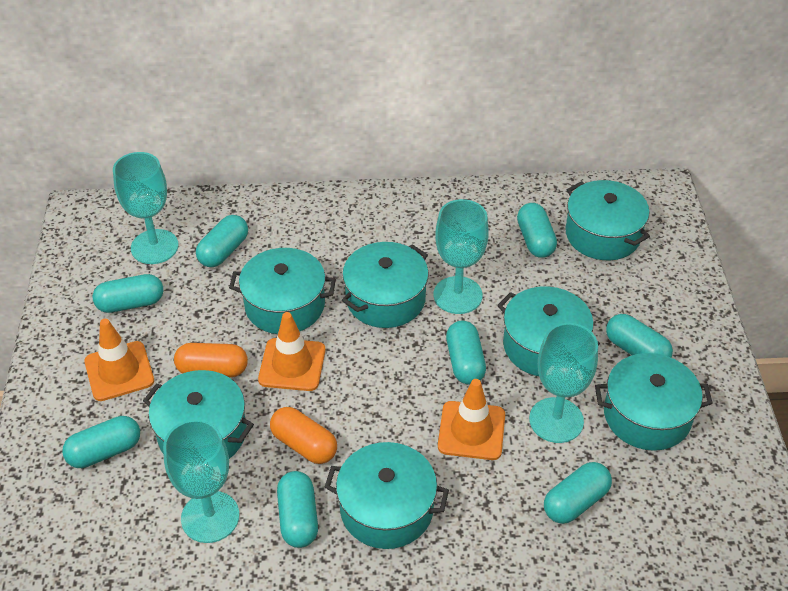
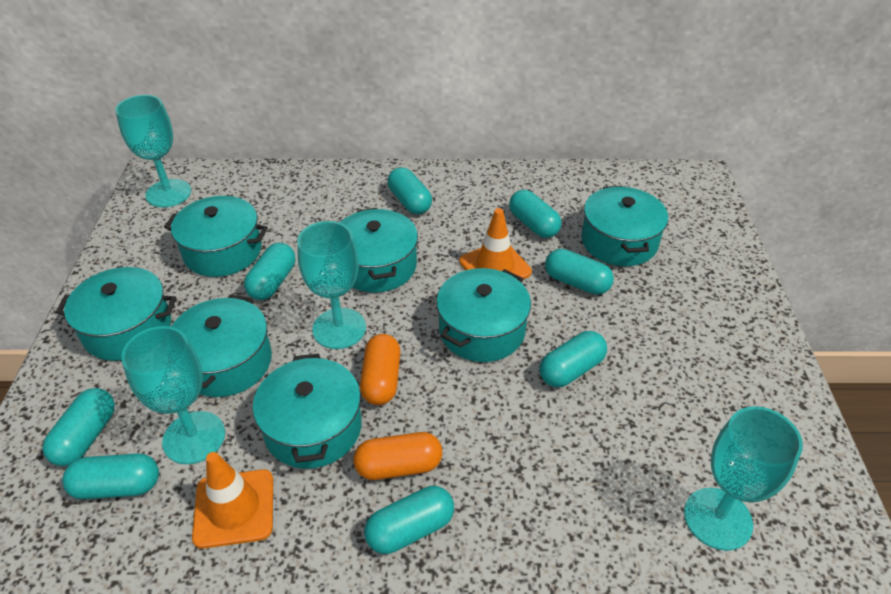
orange traffic cone: 3 -> 2

